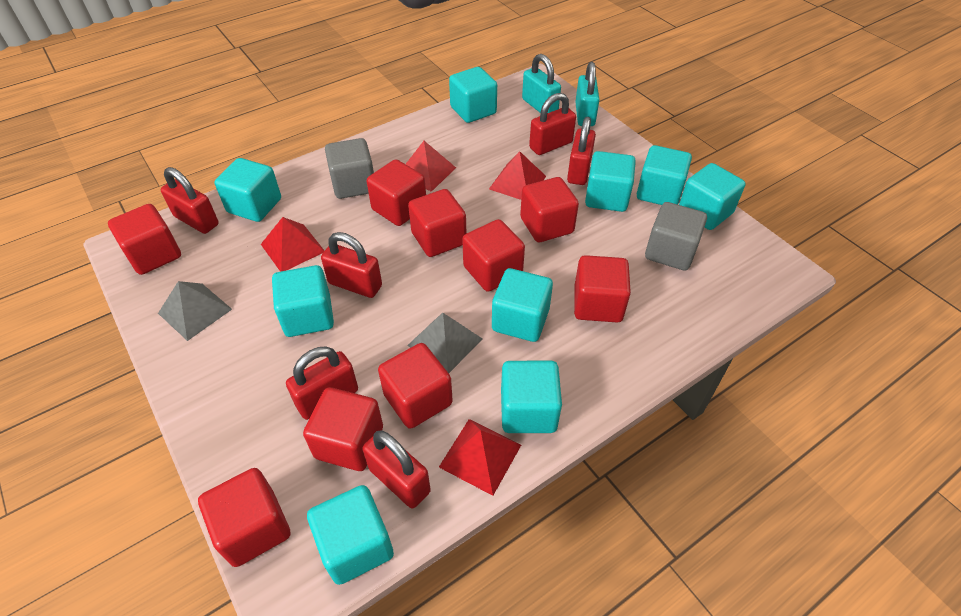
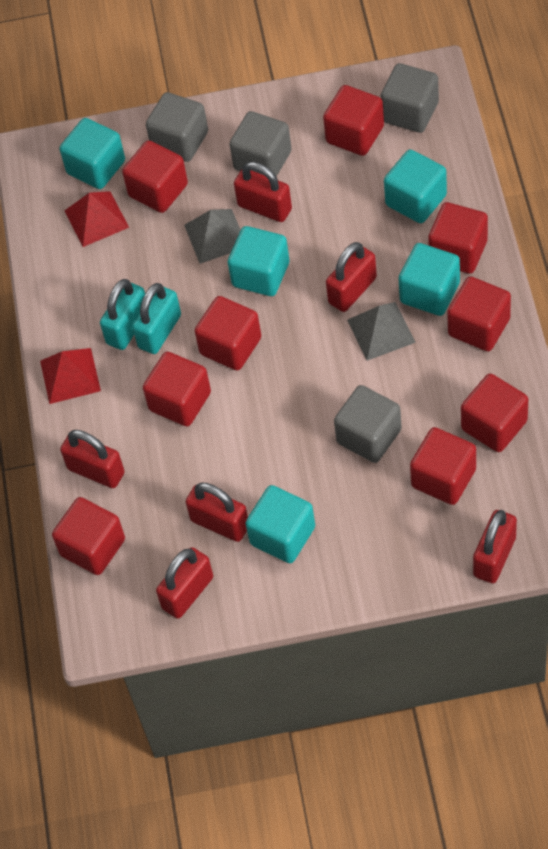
grey cube: 2 -> 4
red pyramid: 4 -> 2
turquoise cube: 9 -> 5

